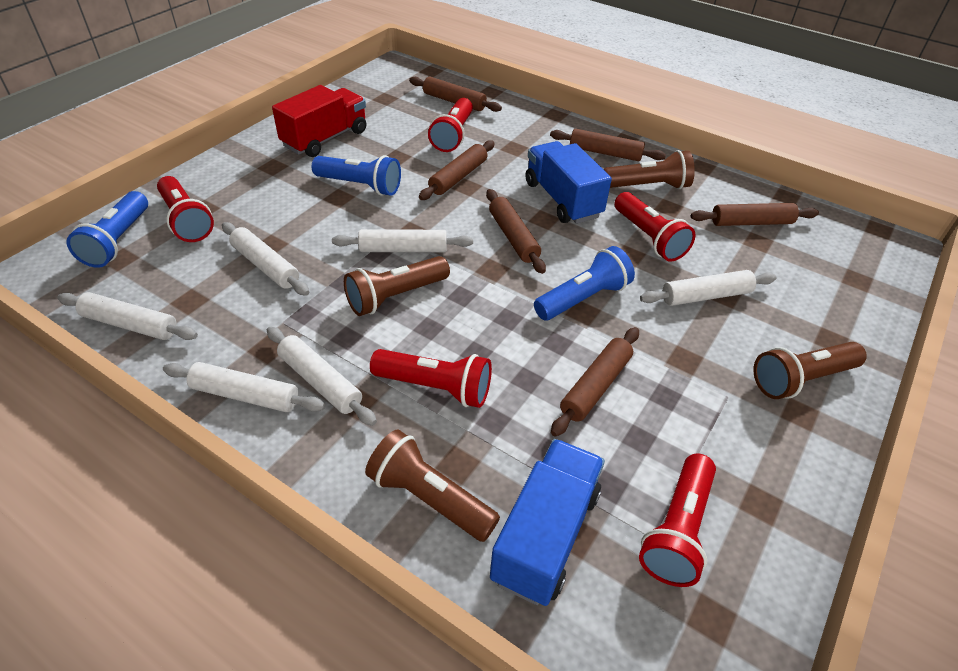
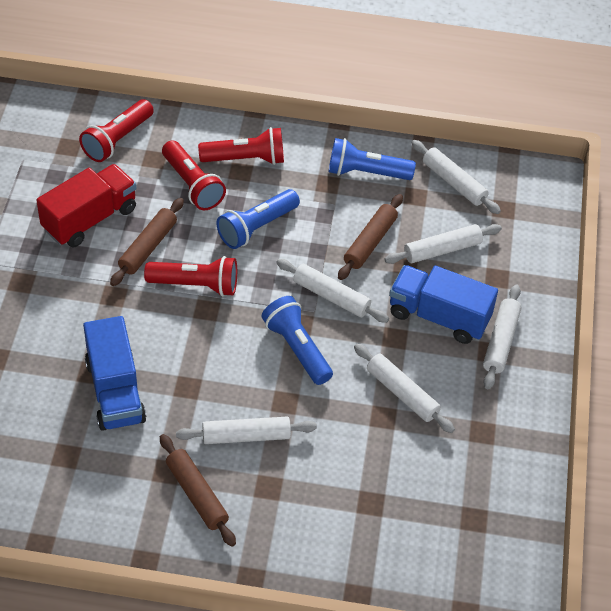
brown flashlight: 4 -> 0
brown rolling pin: 6 -> 3
red flashlight: 5 -> 4

